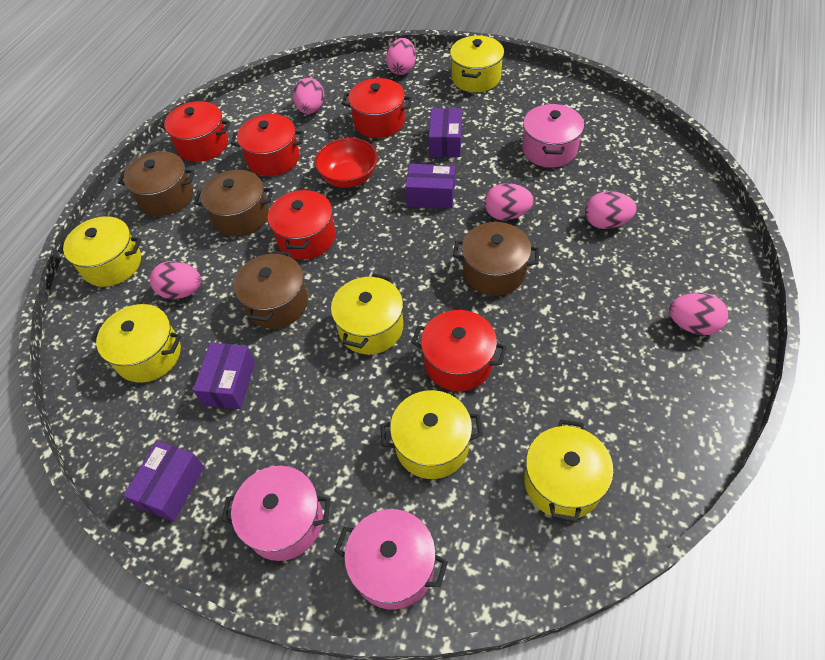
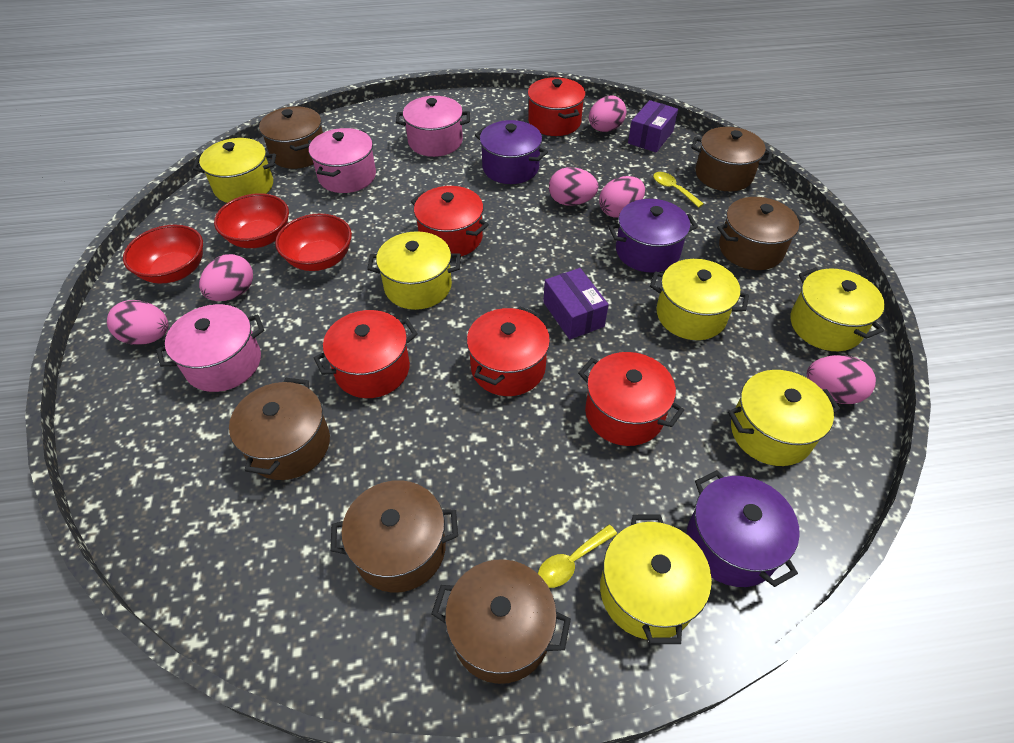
brown pot: 4 -> 6
purple box: 4 -> 2
purple pot: 0 -> 3
red bowl: 1 -> 3
yellow spoon: 0 -> 2

